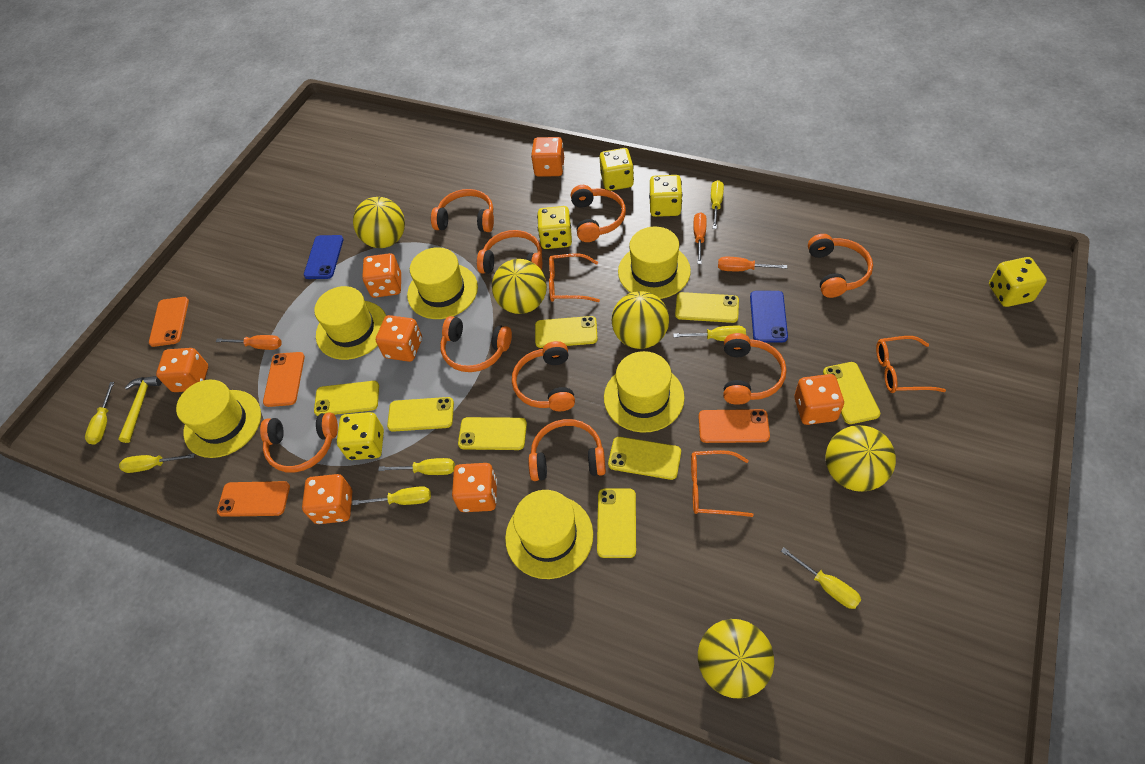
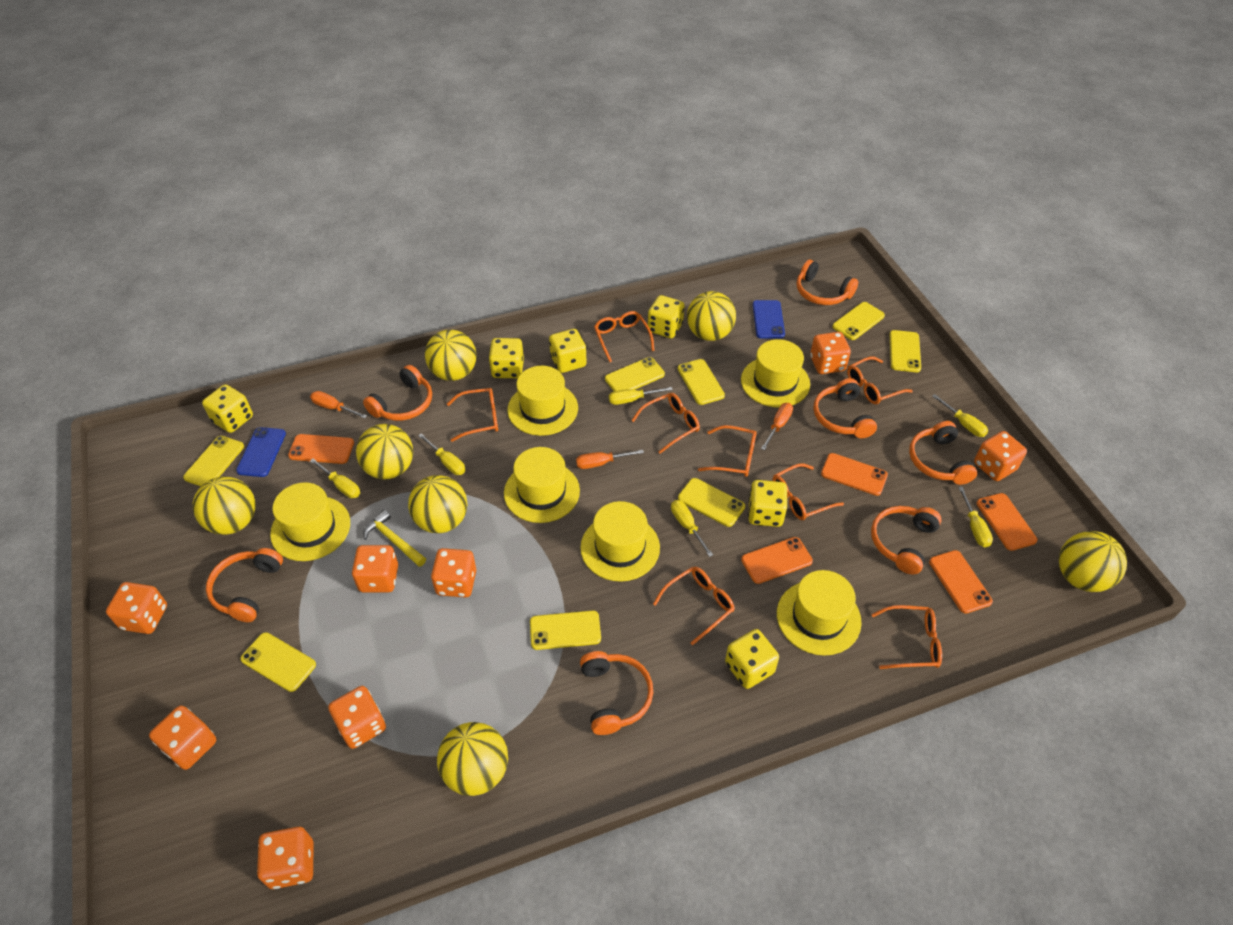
orange dice: 7 -> 8
orange glasses: 3 -> 8
orange headphones: 9 -> 7
orange phone: 4 -> 5
yellow ball: 5 -> 7
yellow dice: 5 -> 6
yellow screwdriver: 7 -> 6

